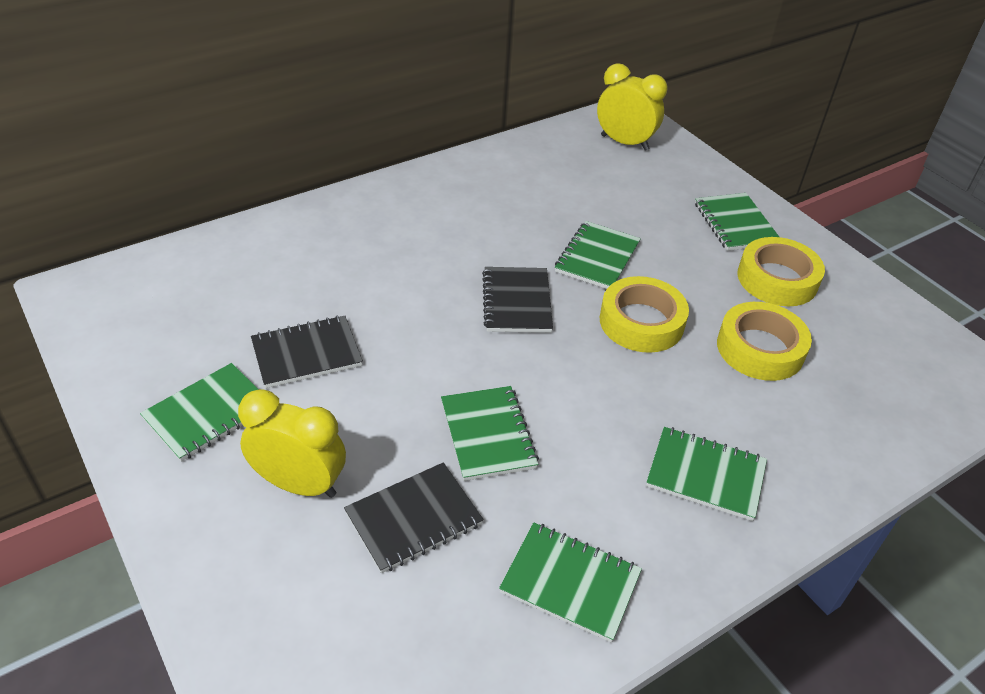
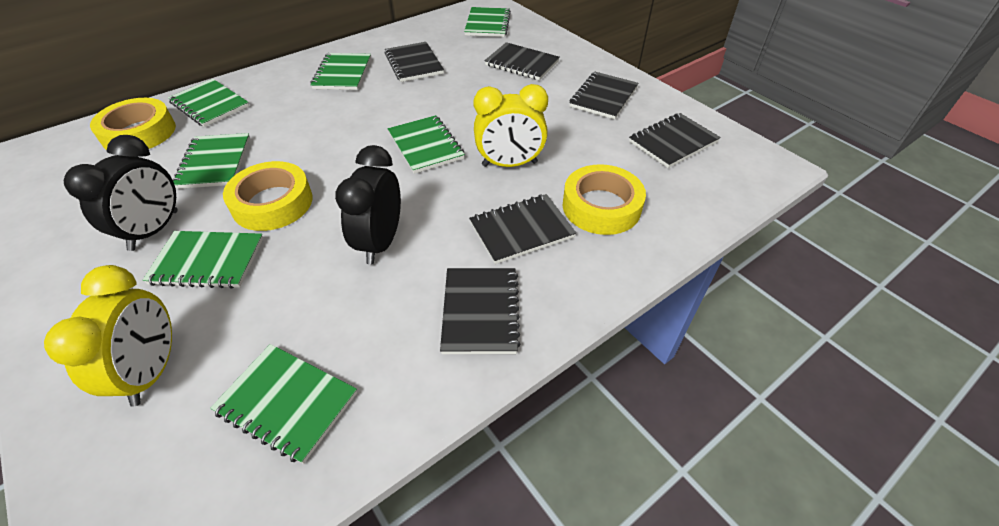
black clock: 0 -> 2
black notebook: 3 -> 6
green notebook: 6 -> 7

